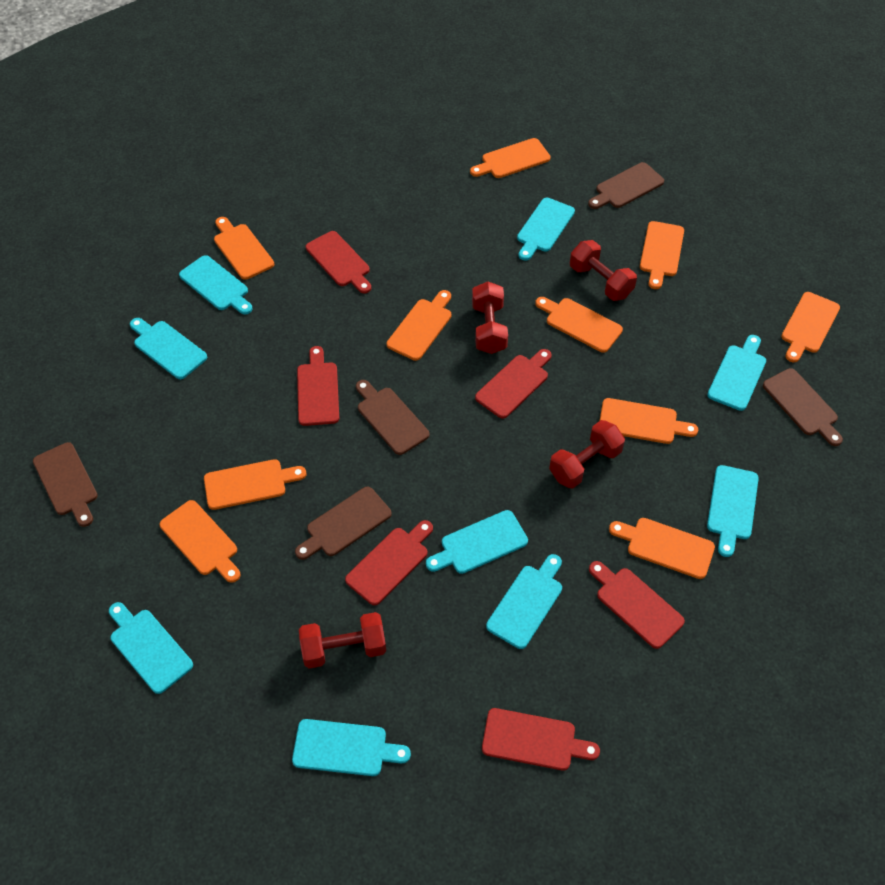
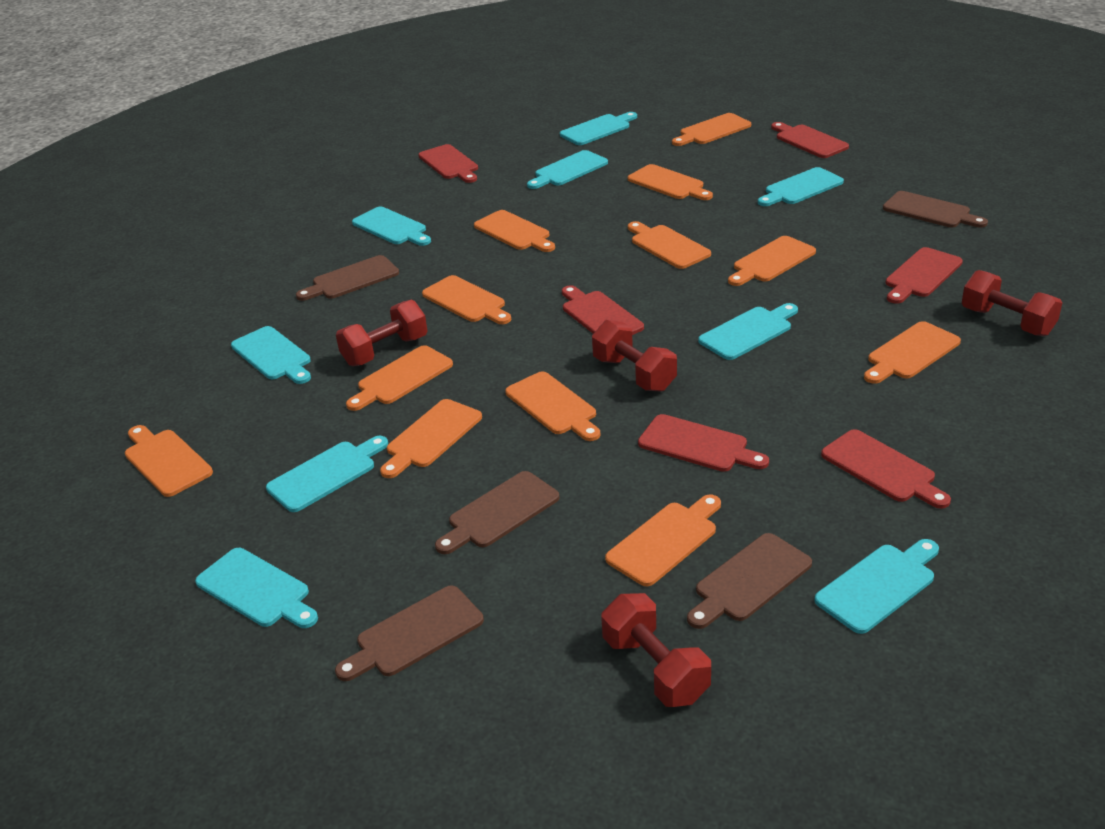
orange cutting board: 10 -> 12

